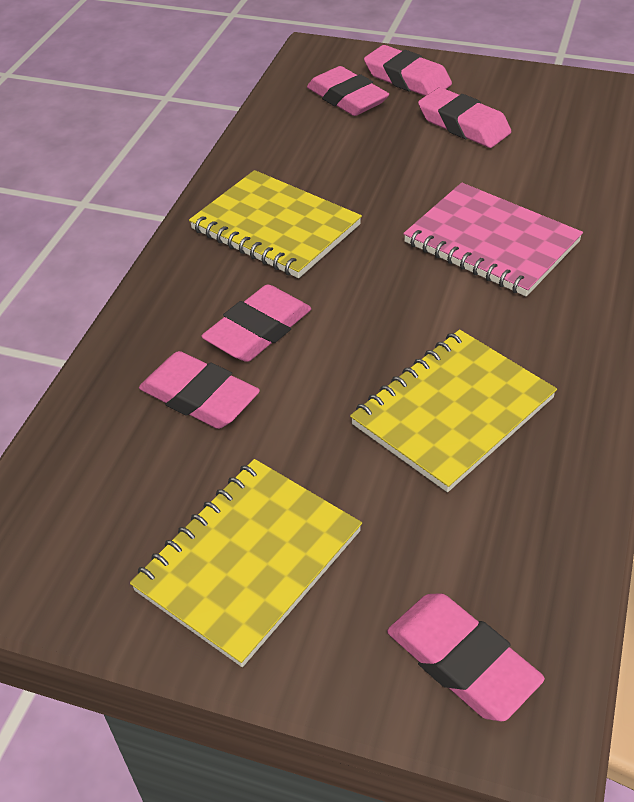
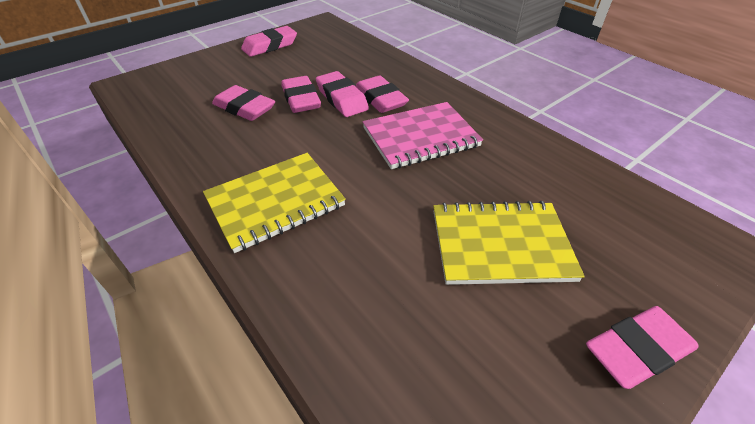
yellow notebook: 3 -> 2

